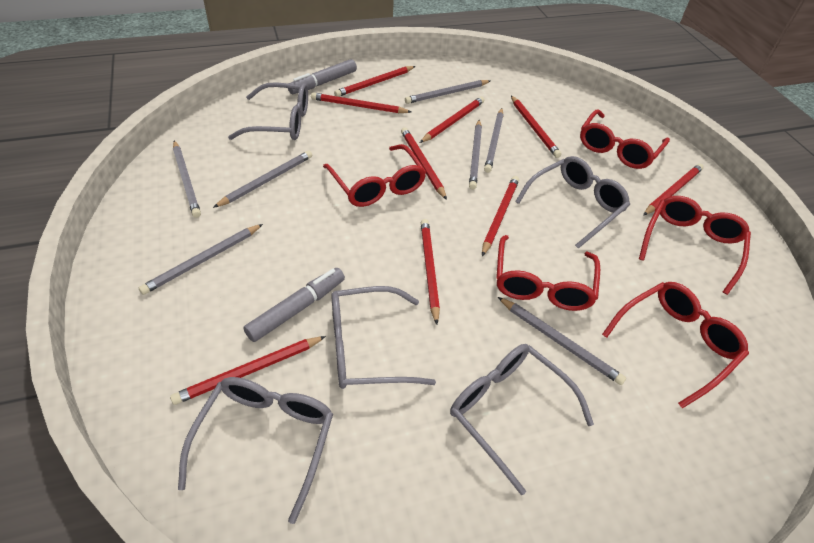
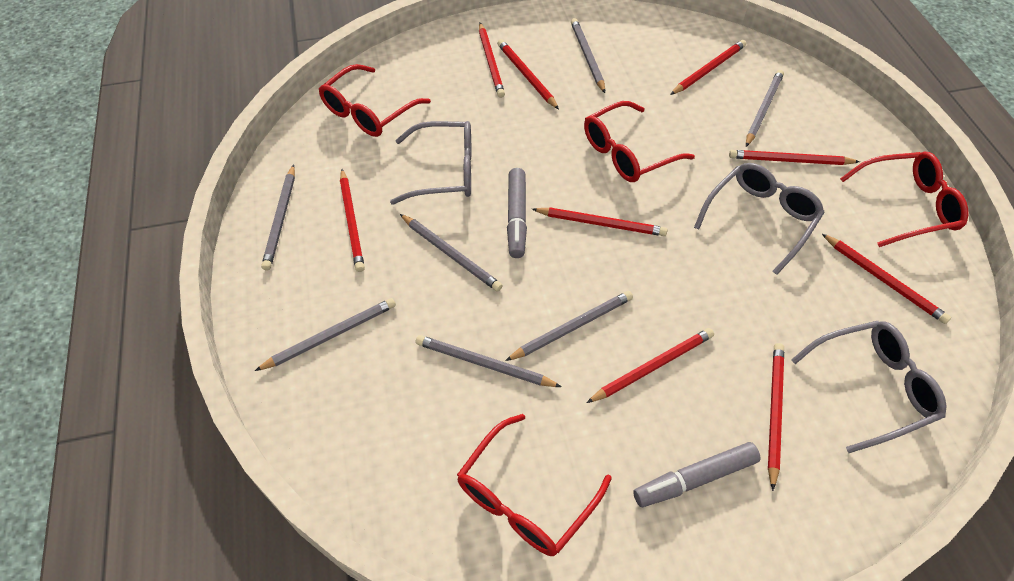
grey glasses: 5 -> 3
red glasses: 5 -> 4

